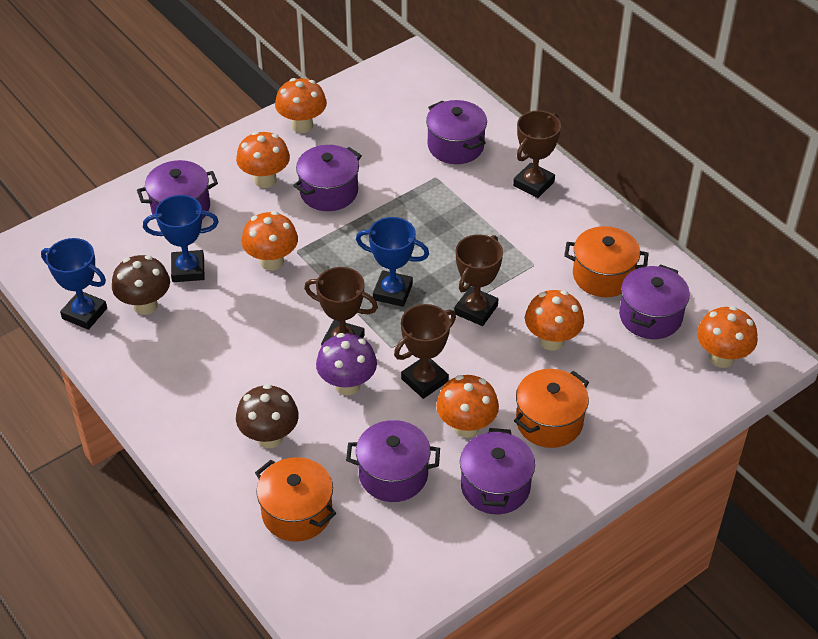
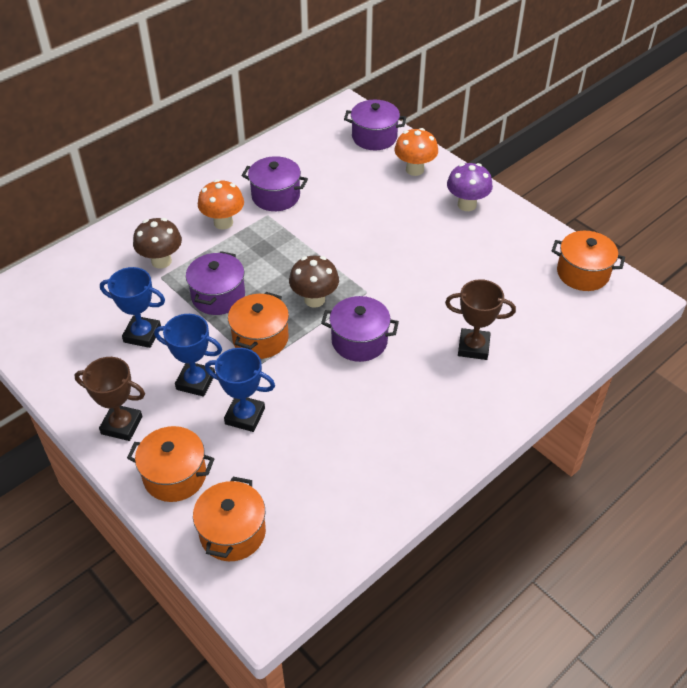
brown trophy: 4 -> 2
orange mushroom: 6 -> 2
orange pot: 3 -> 4
purple pot: 6 -> 4

